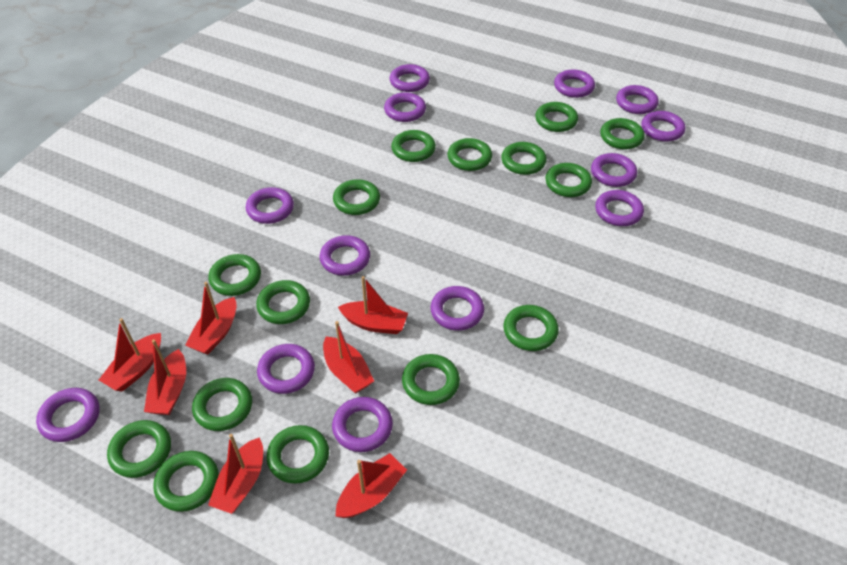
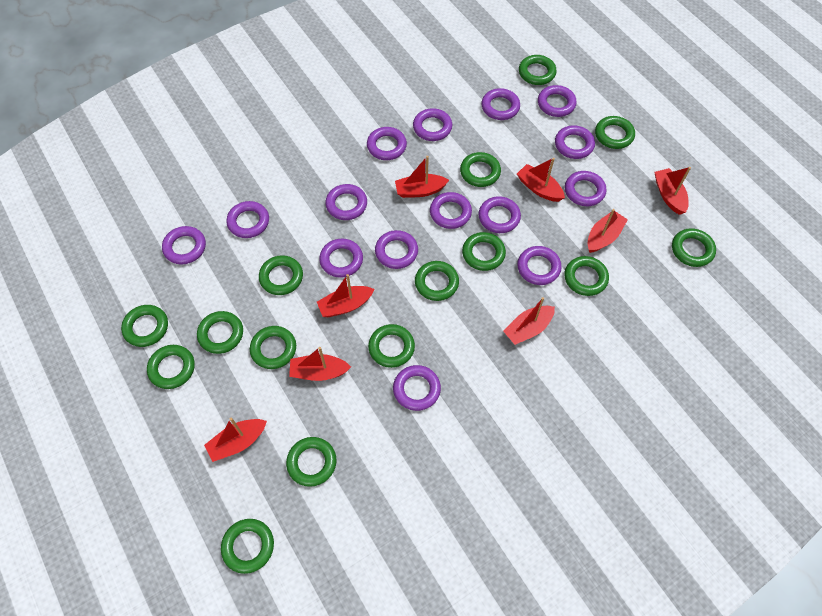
purple ring: 13 -> 15
red boat: 7 -> 8

